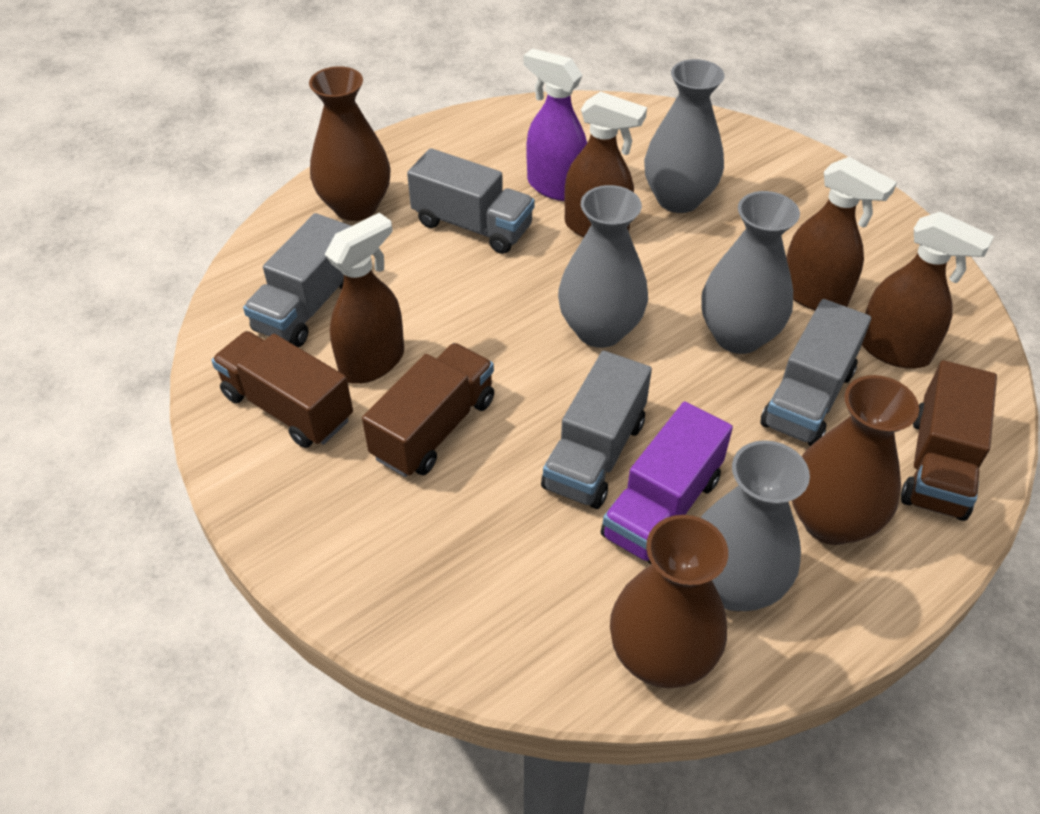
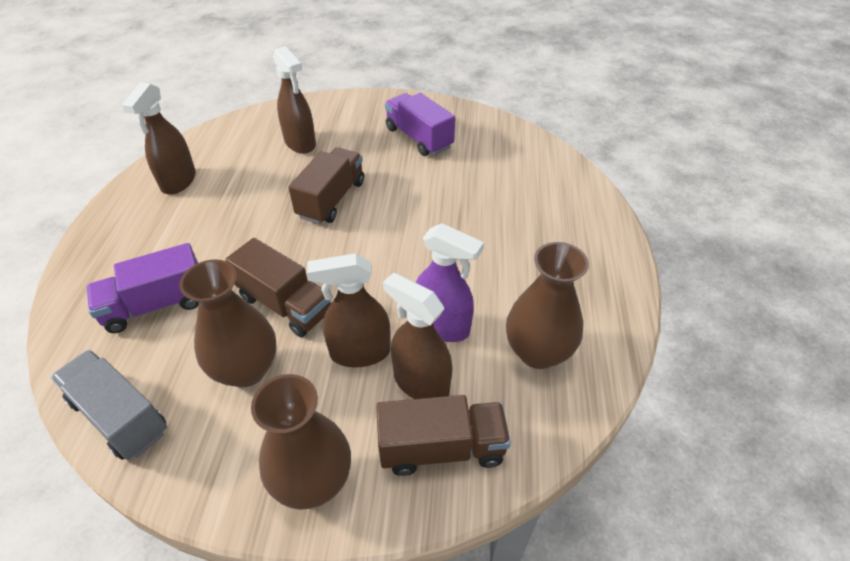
grey truck: 4 -> 1
grey vase: 4 -> 0
purple truck: 1 -> 2

